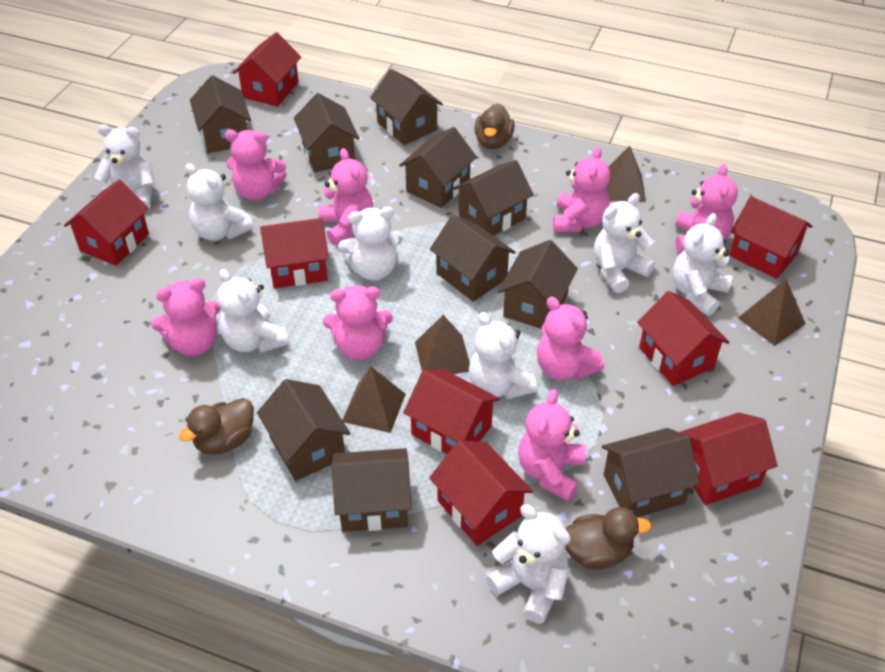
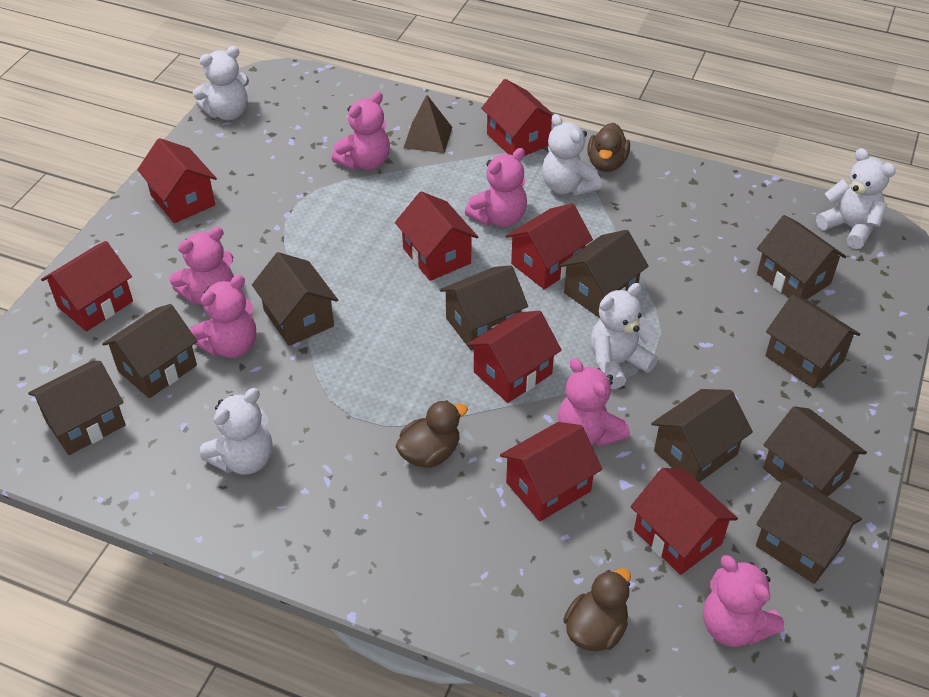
brown pyramid: 4 -> 1
pink teddy bear: 8 -> 6
white teddy bear: 8 -> 5

